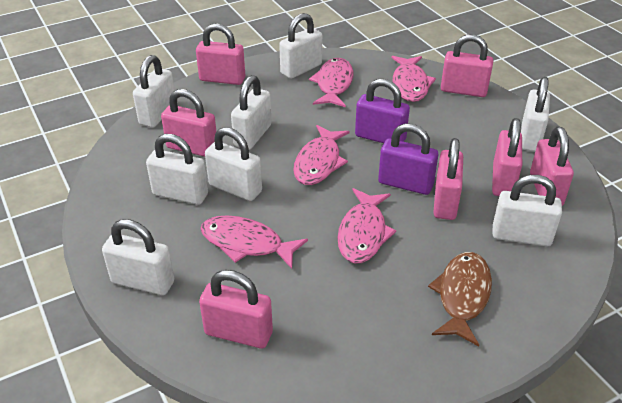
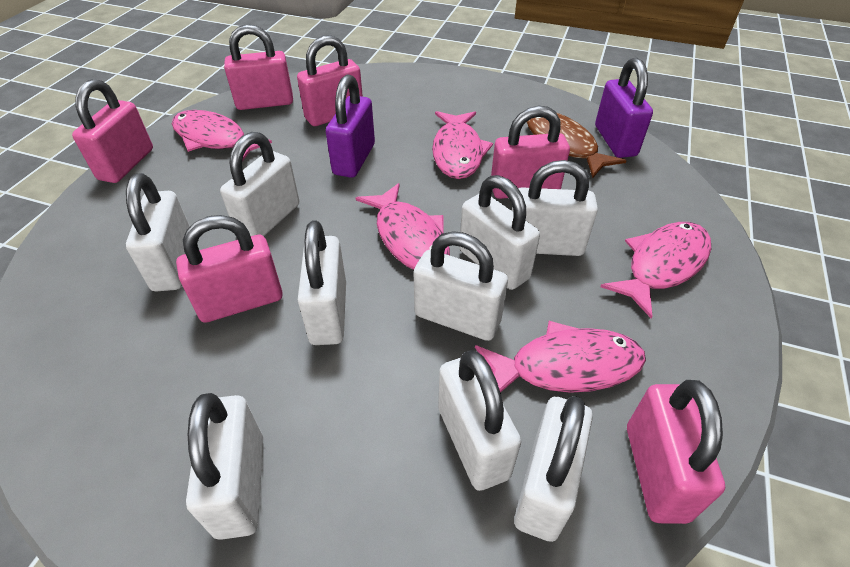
pink padlock: 7 -> 6
white padlock: 8 -> 9

